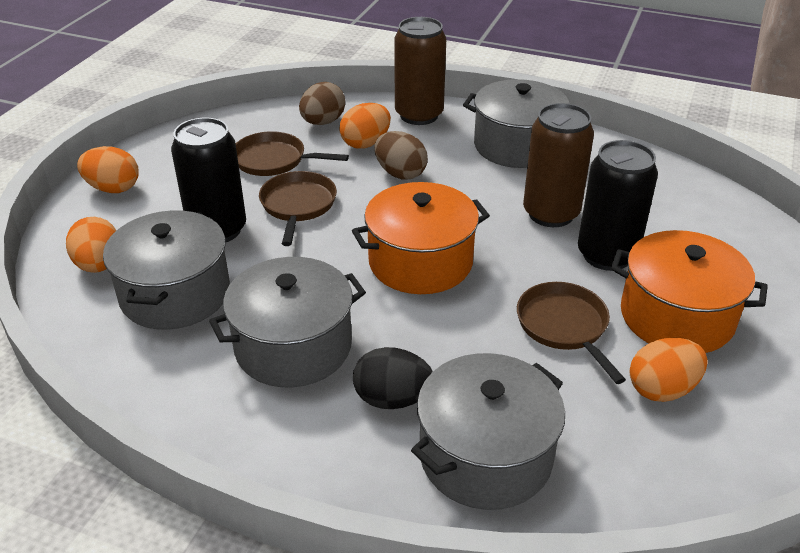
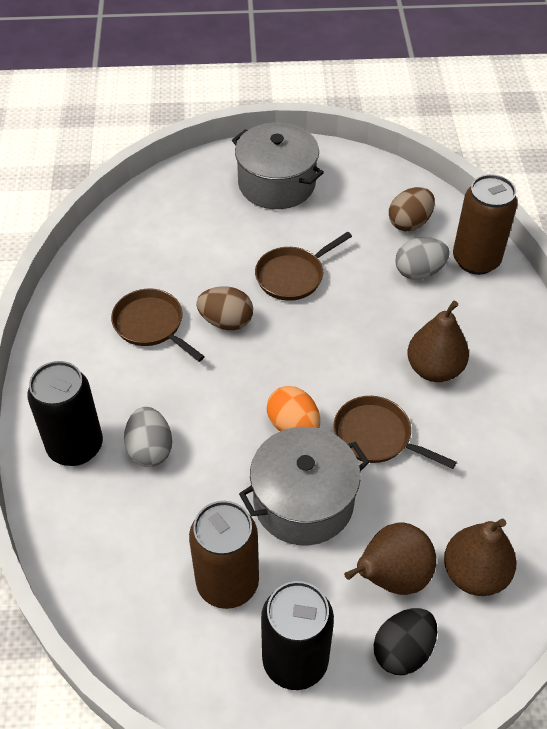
brown pear: 0 -> 3
grey egg: 0 -> 2
grey pot: 4 -> 2
orange egg: 4 -> 1
orange pot: 2 -> 0

